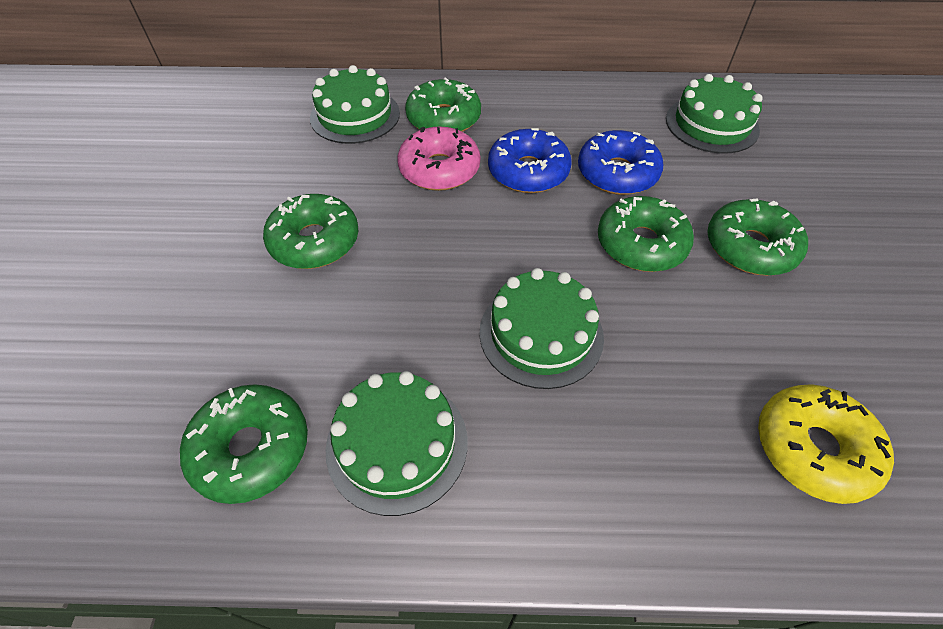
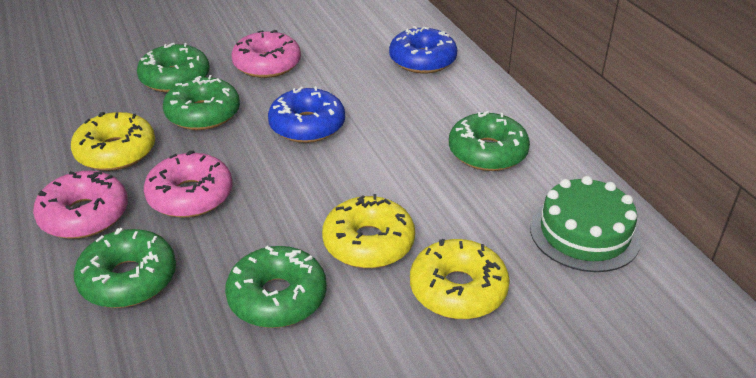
green cake: 4 -> 1
pink donut: 1 -> 3
yellow donut: 1 -> 3

